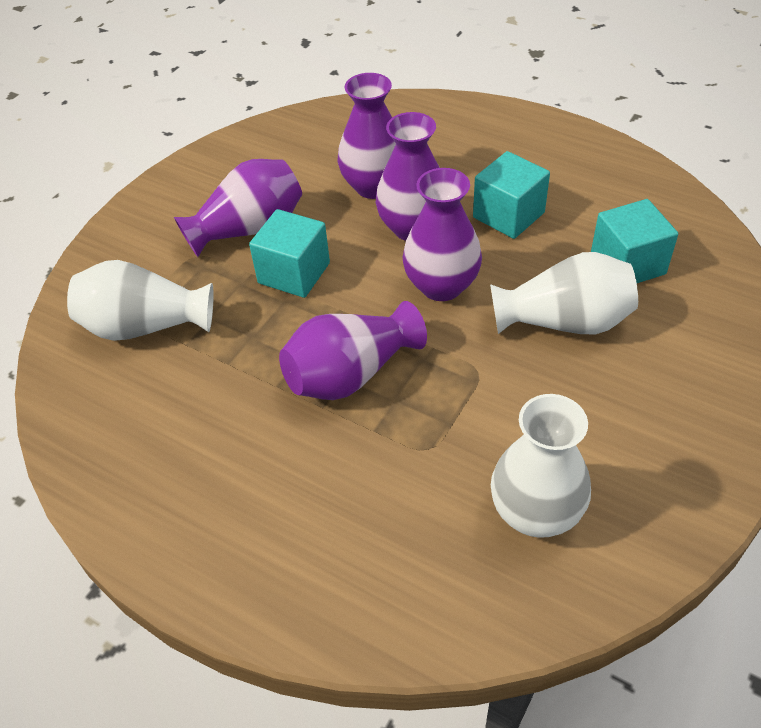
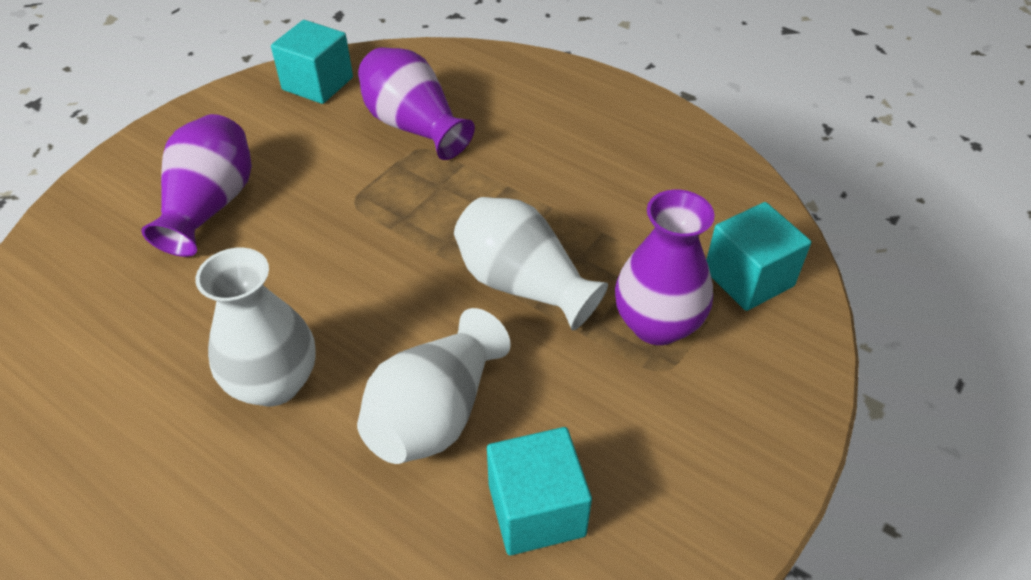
purple vase: 5 -> 3

